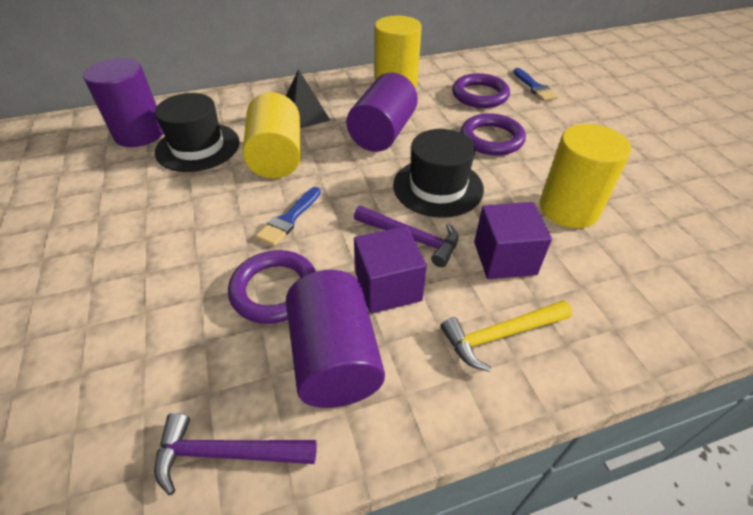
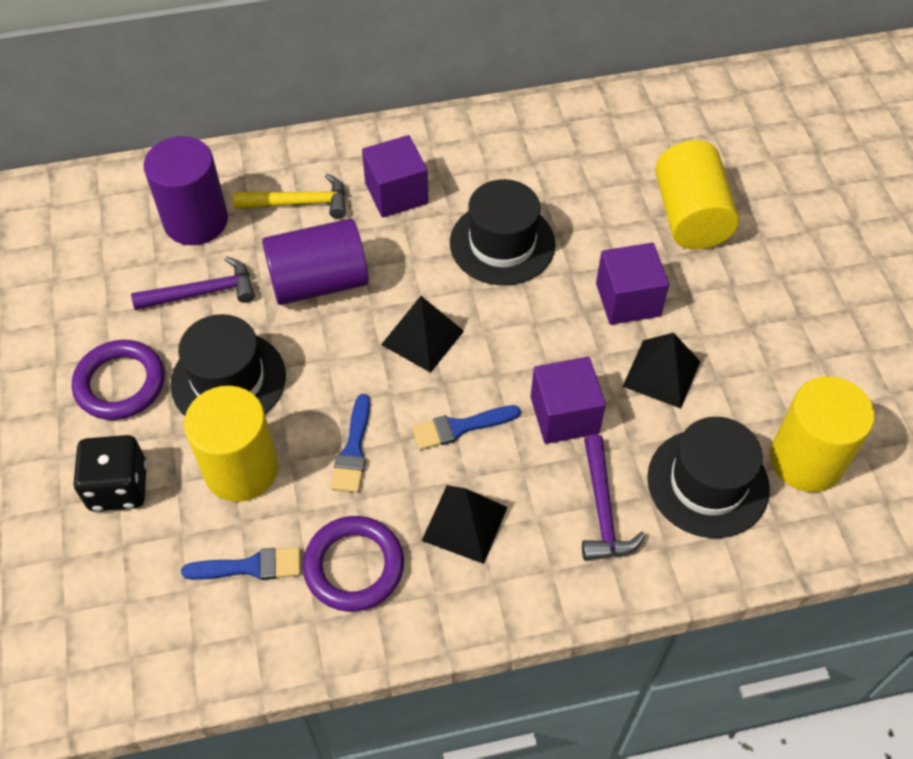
black dice: 0 -> 1
black hat: 2 -> 3
black pyramid: 1 -> 3
blue brush: 2 -> 3
purple cube: 2 -> 3
purple cylinder: 3 -> 2
purple ring: 3 -> 2

